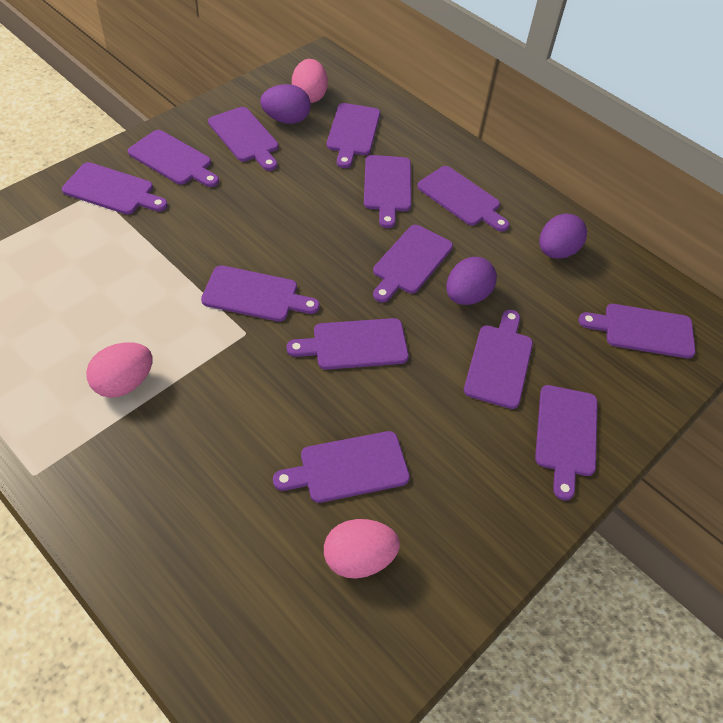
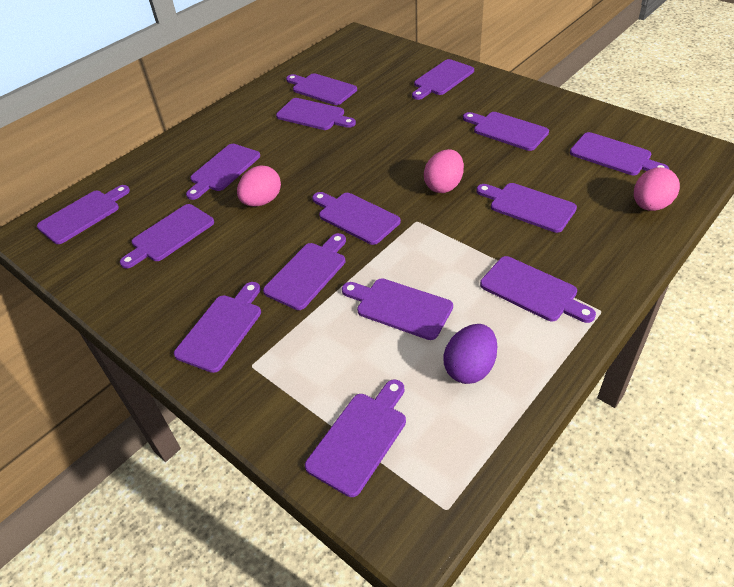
purple cutting board: 13 -> 15
purple egg: 3 -> 1

